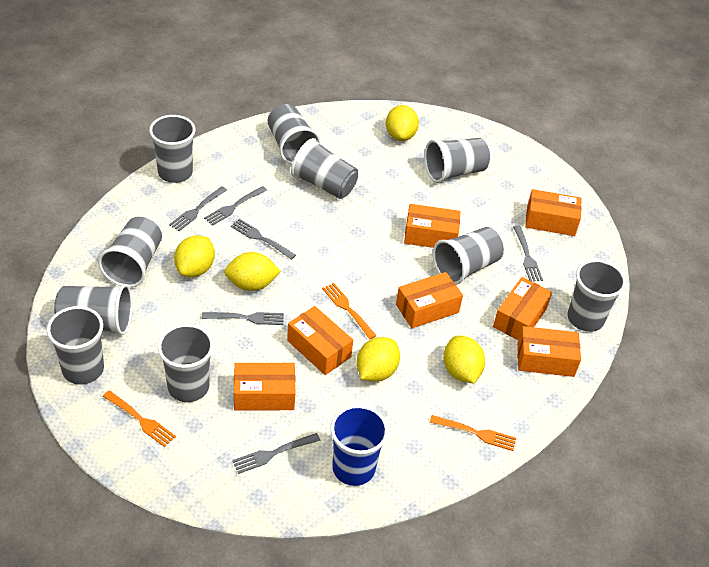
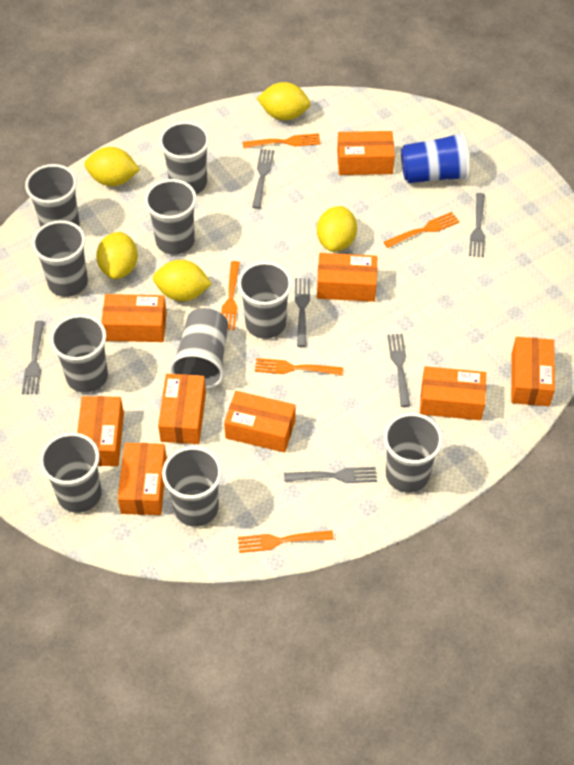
orange box: 7 -> 9
orange fork: 3 -> 5

